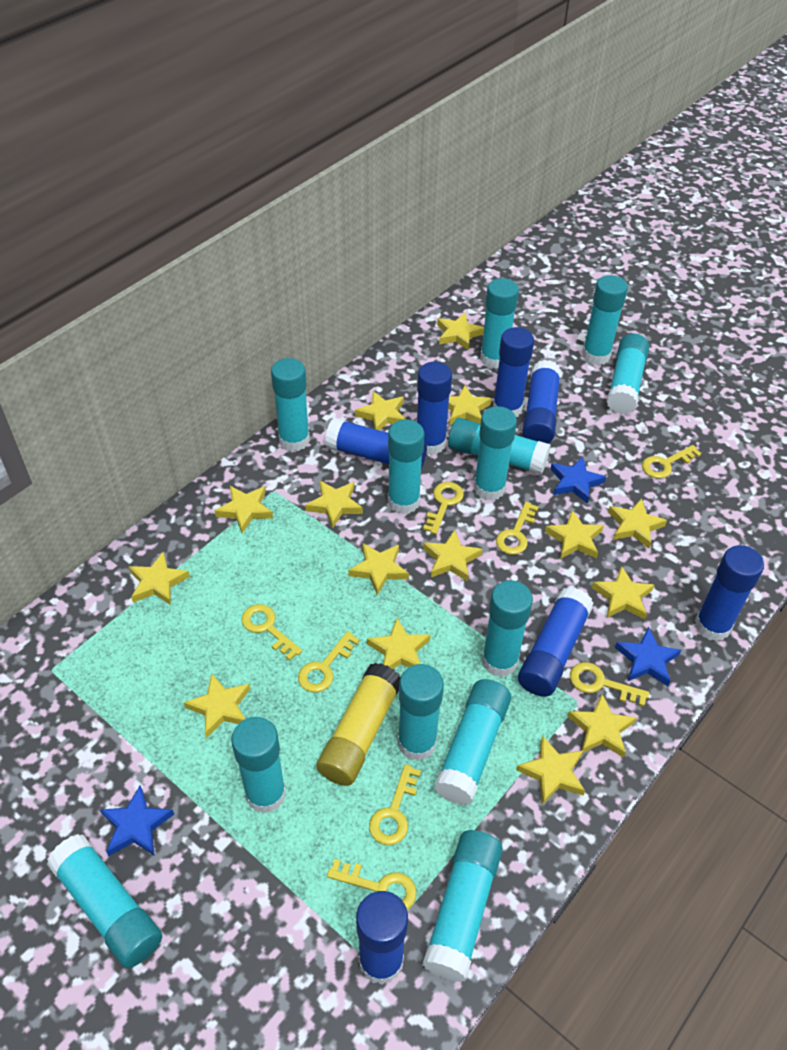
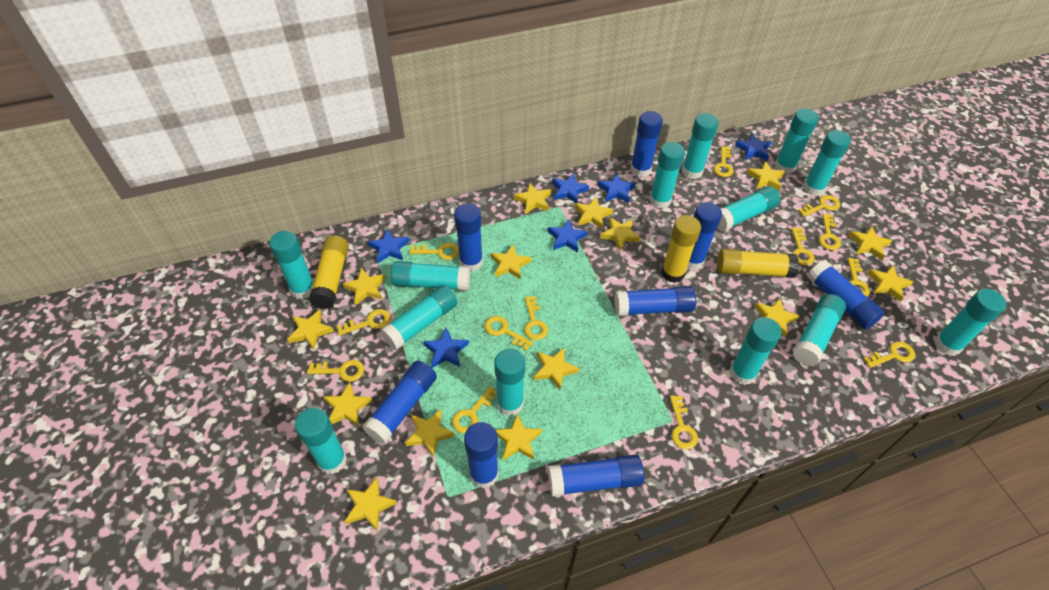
blue glue stick: 7 -> 8
blue star: 3 -> 6
yellow glue stick: 1 -> 3
yellow key: 8 -> 13

